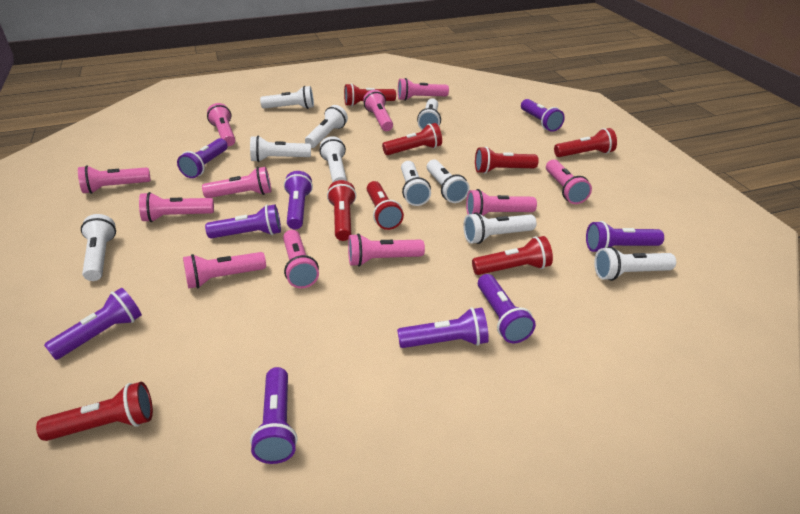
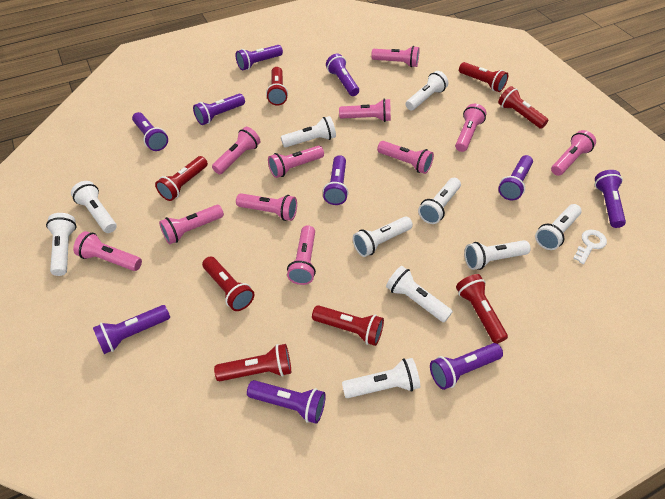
purple flashlight: 9 -> 10
white key: 0 -> 1

